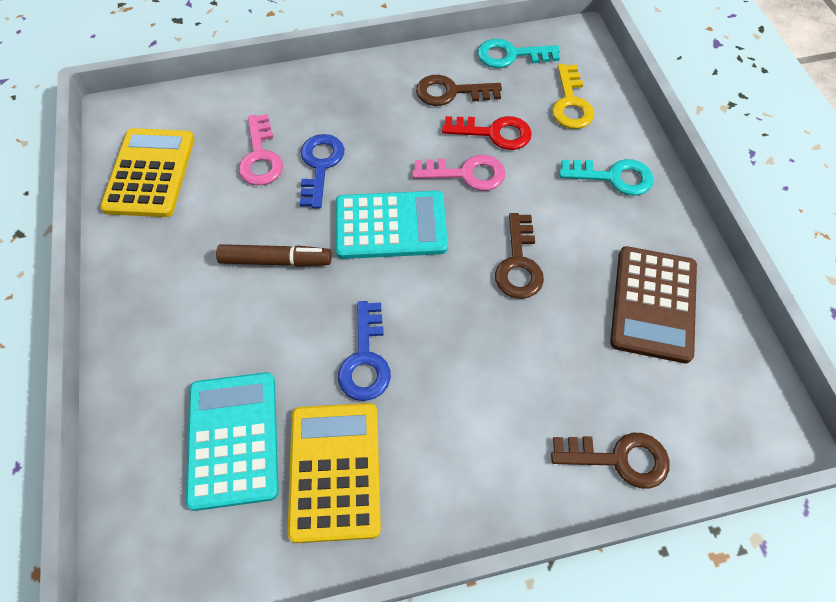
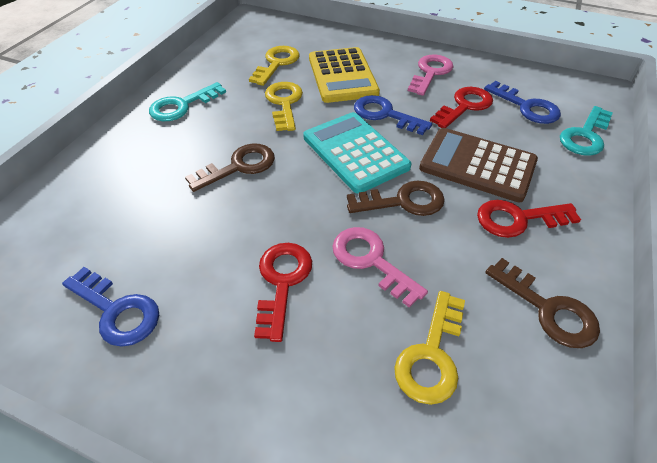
blue key: 2 -> 3
brown marker: 1 -> 0
red key: 1 -> 3
turquoise calculator: 2 -> 1
yellow calculator: 2 -> 1
yellow key: 1 -> 3

